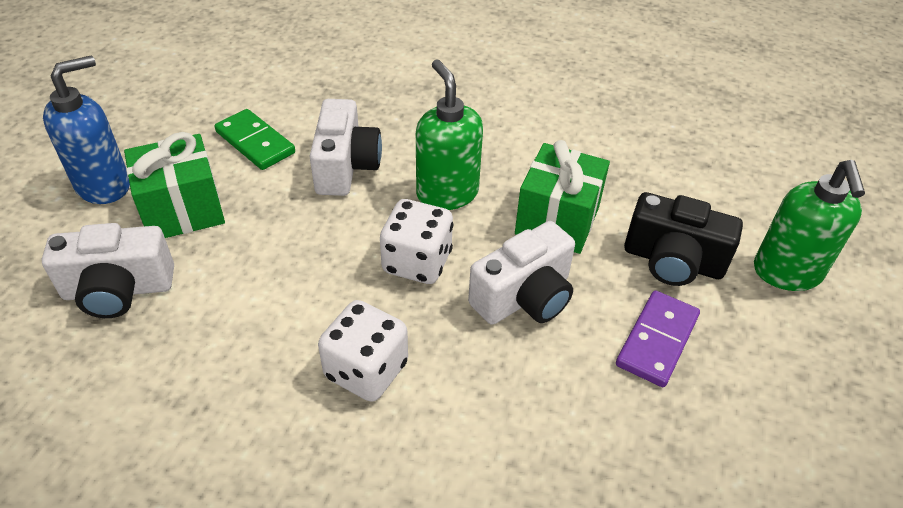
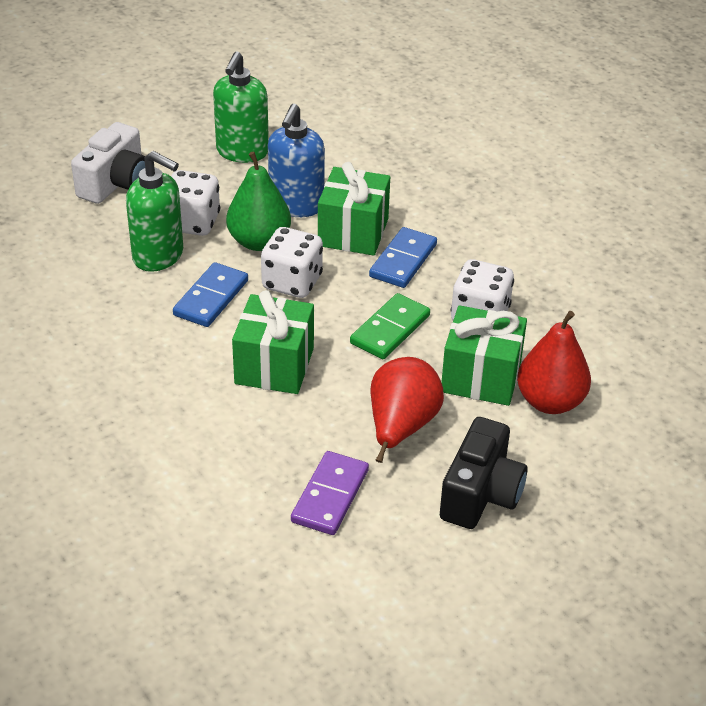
blue domino: 0 -> 2
green gift: 2 -> 3
green pear: 0 -> 1
red pear: 0 -> 2
white camera: 3 -> 1
white dice: 2 -> 3

